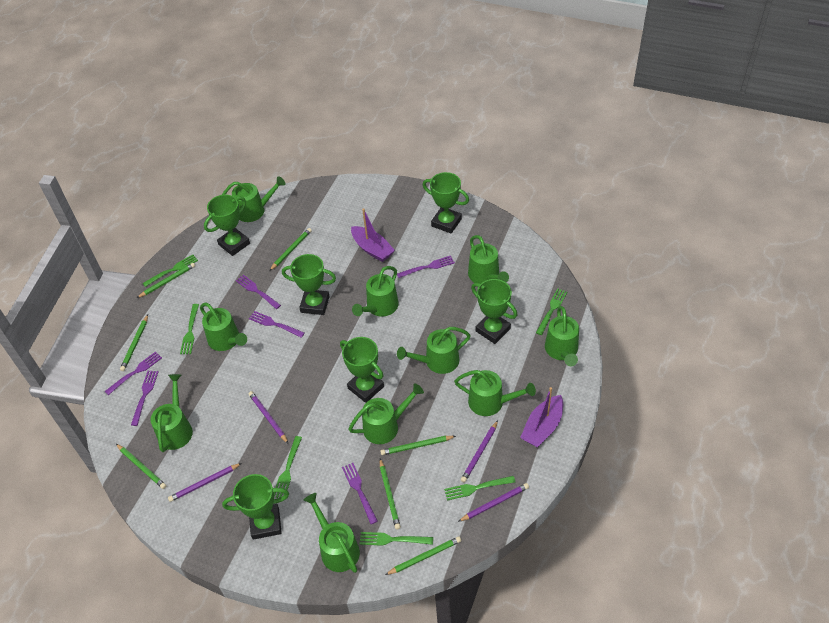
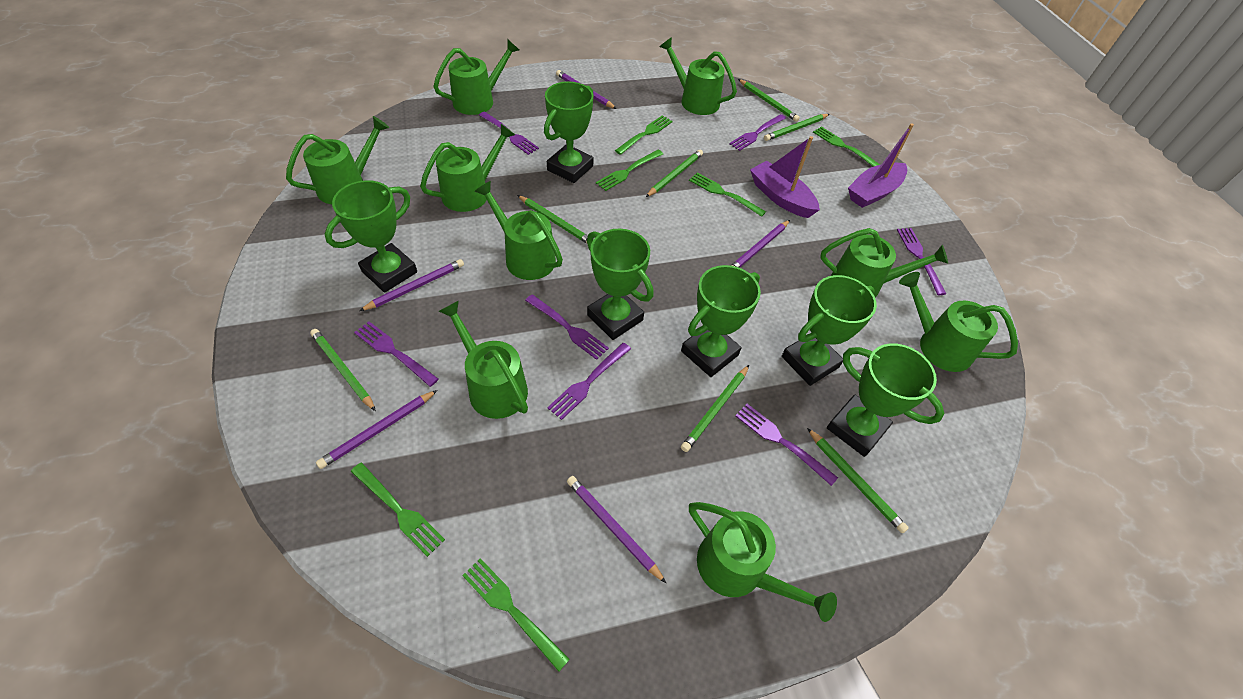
green watering can: 10 -> 9
purple fork: 6 -> 7
purple pencil: 4 -> 5

